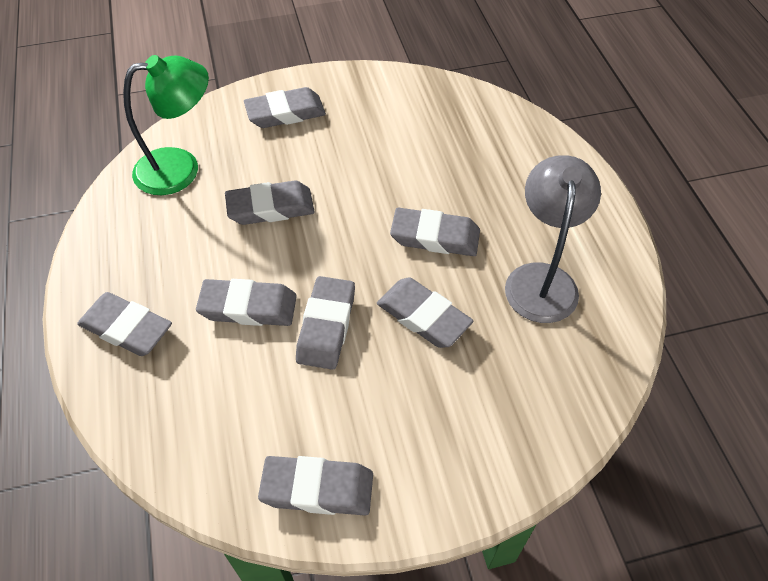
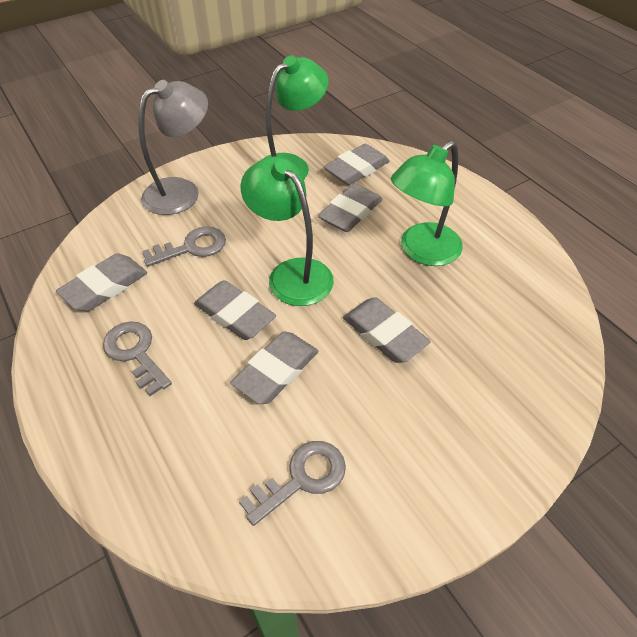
green lamp: 1 -> 3
grey eraser: 8 -> 6
grey key: 0 -> 3

